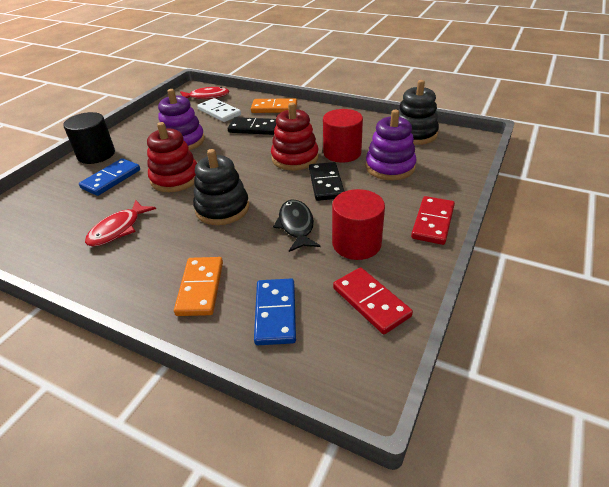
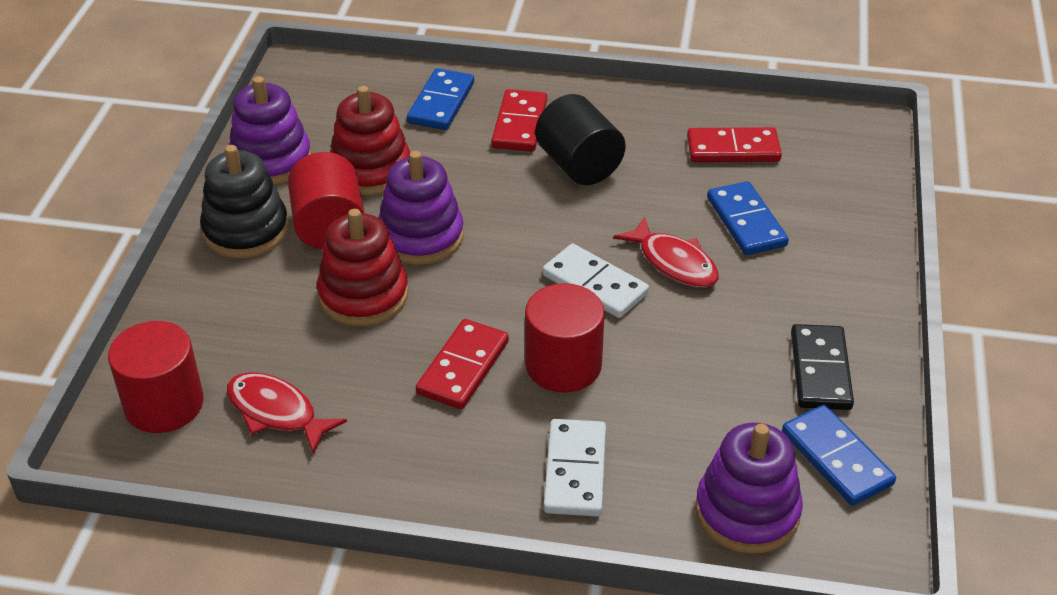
black domino: 2 -> 1
black fish: 1 -> 0
black stacking toy: 2 -> 1
blue domino: 2 -> 3
orange domino: 2 -> 0
purple stacking toy: 2 -> 3
red cylinder: 2 -> 3
red domino: 2 -> 3
white domino: 1 -> 2

